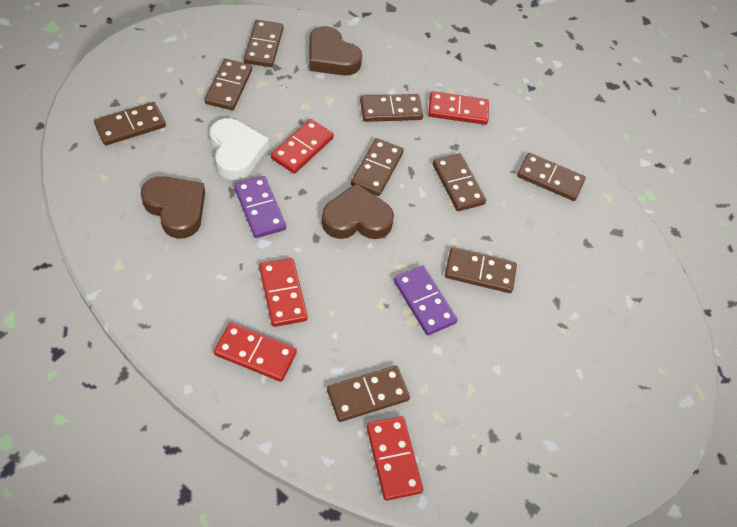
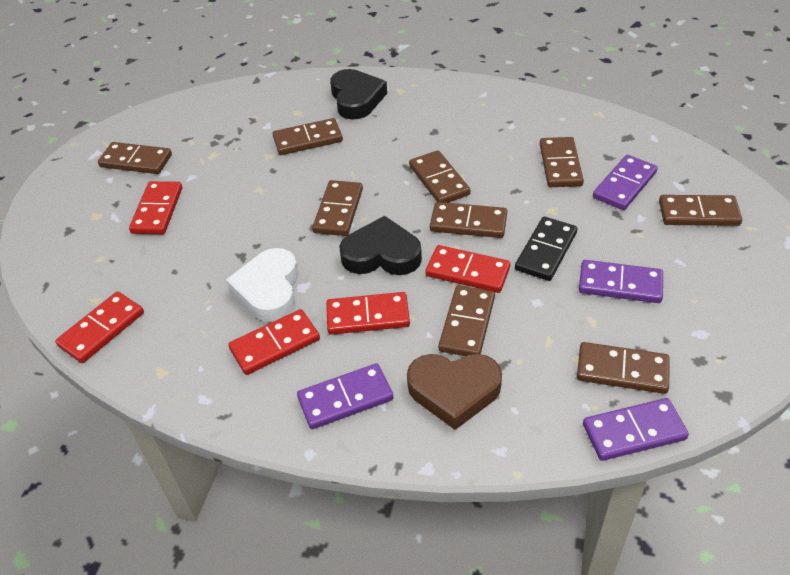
black domino: 0 -> 1
black heart: 0 -> 2
brown heart: 3 -> 1
purple domino: 2 -> 4

